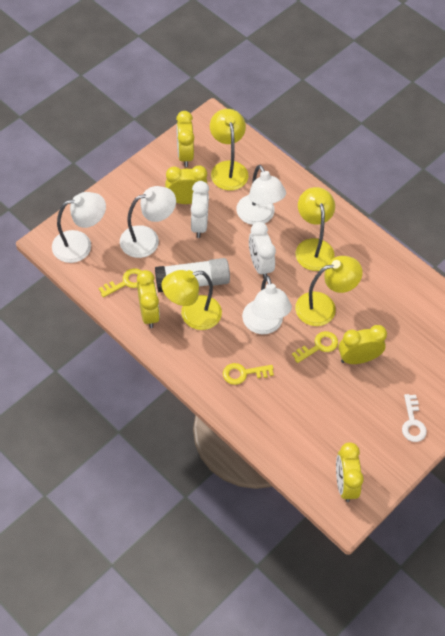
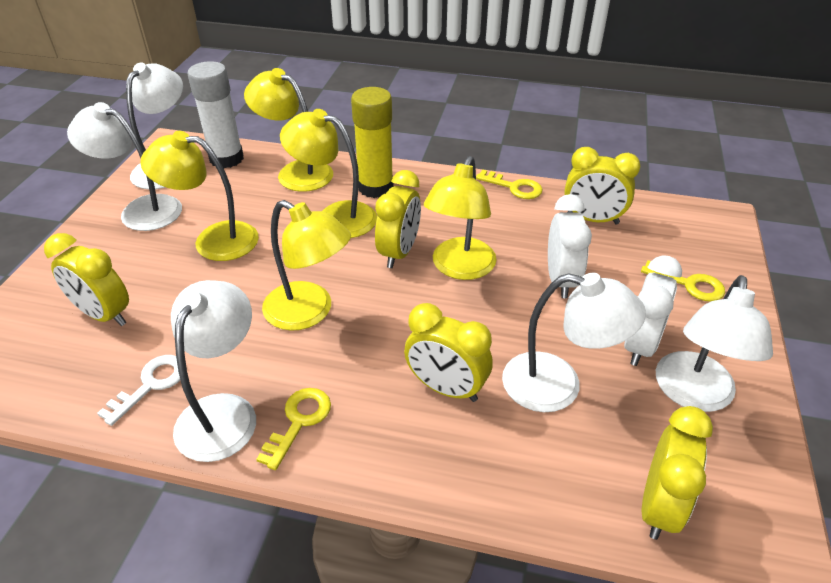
white lamp: 4 -> 5
yellow glue stick: 0 -> 1
yellow lamp: 4 -> 5

